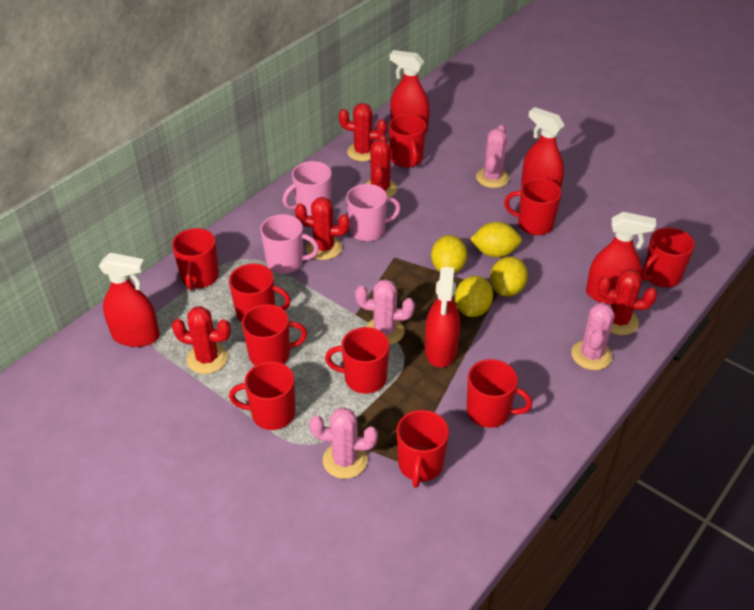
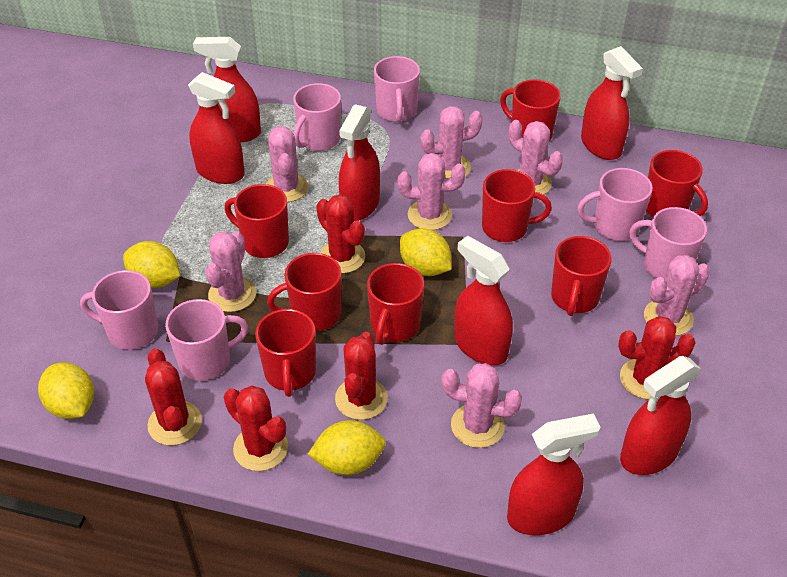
pink cactus: 4 -> 7
pink mug: 3 -> 6
red mug: 10 -> 8
red spray bottle: 5 -> 7

